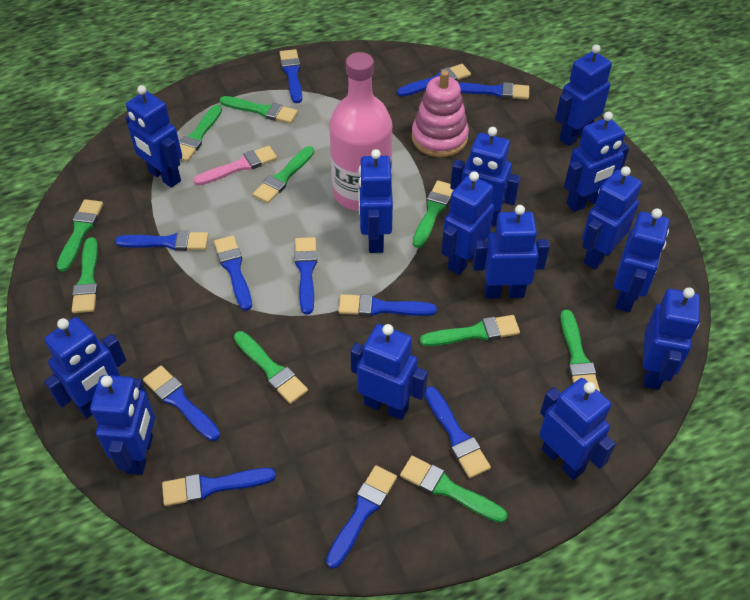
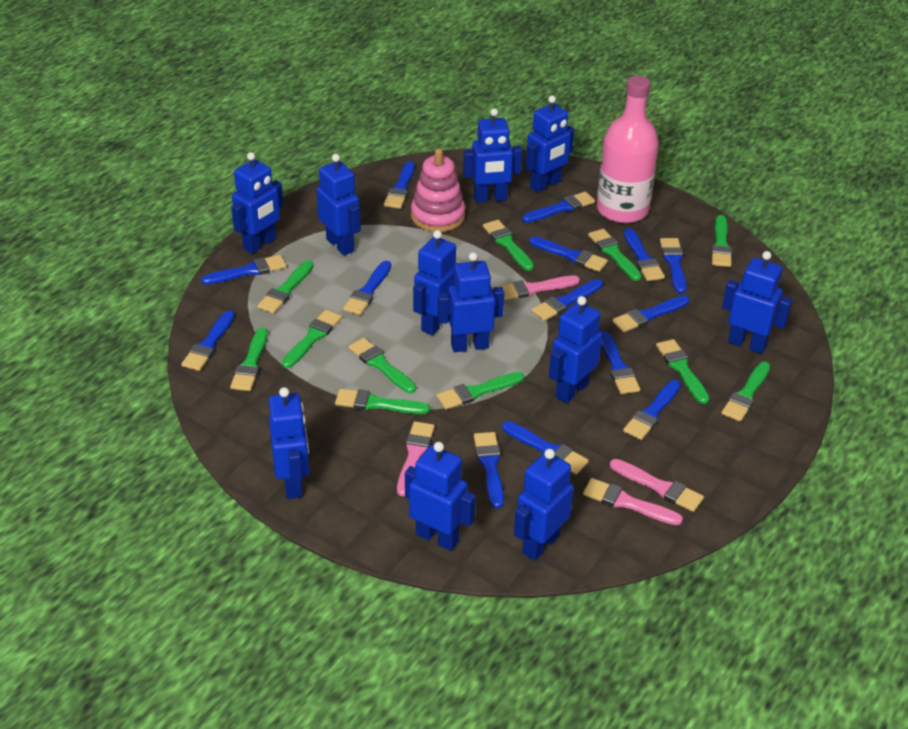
blue brush: 11 -> 14
blue robot: 14 -> 11
green brush: 10 -> 11
pink brush: 1 -> 4

